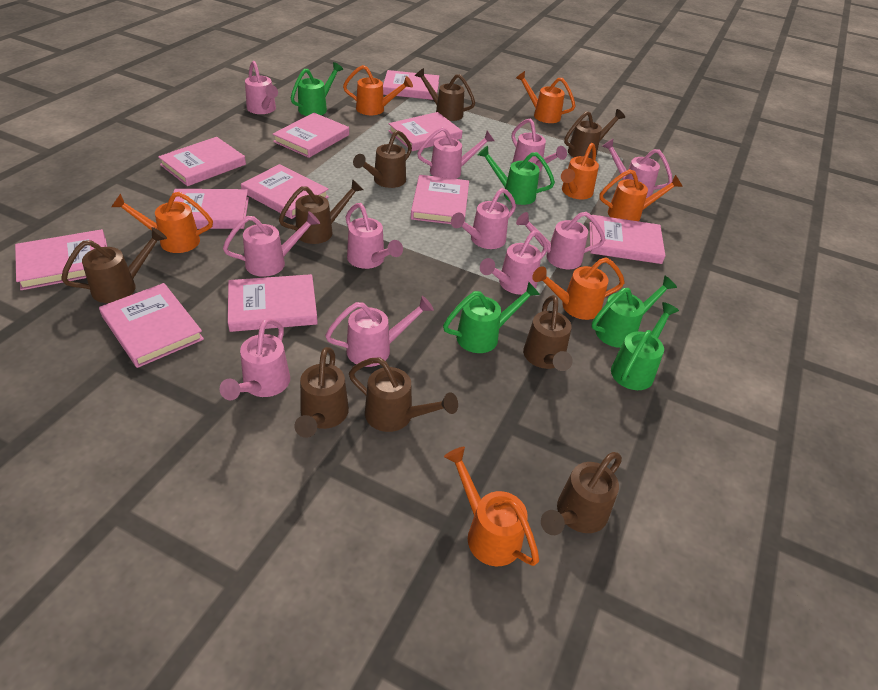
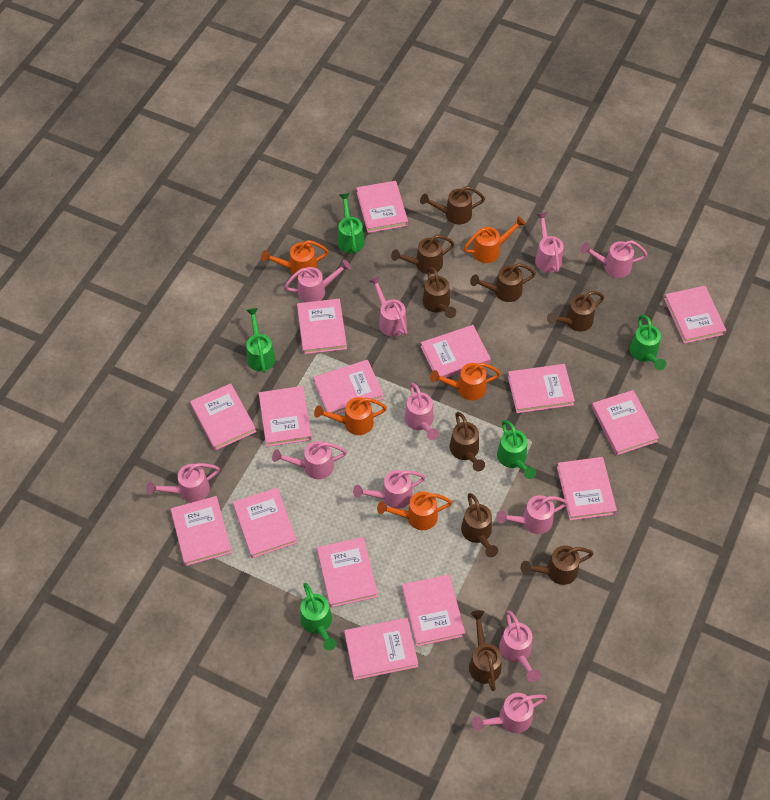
orange watering can: 7 -> 5
pink book: 11 -> 15

